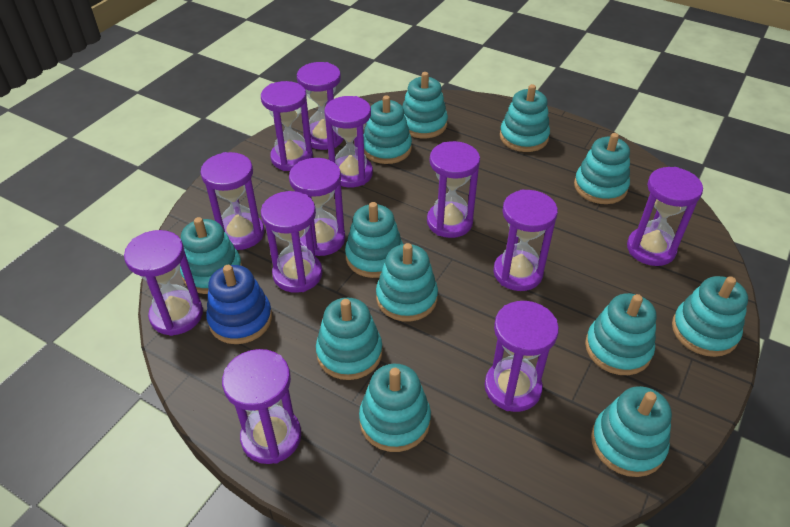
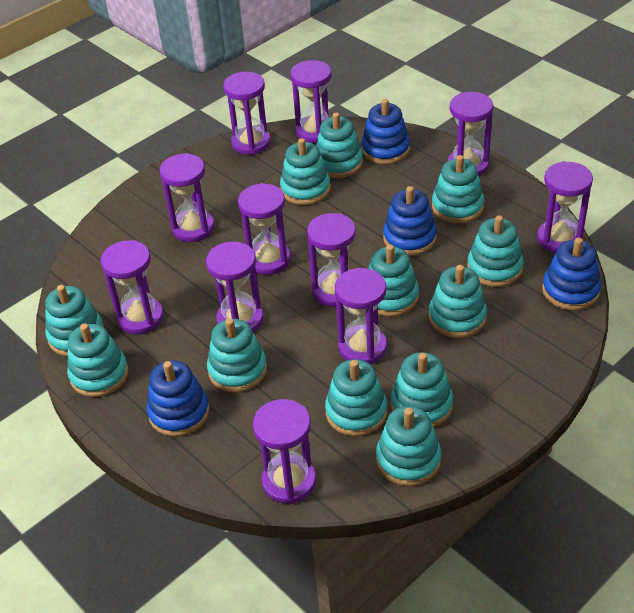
blue stacking toy: 1 -> 4
purple hourglass: 12 -> 11

